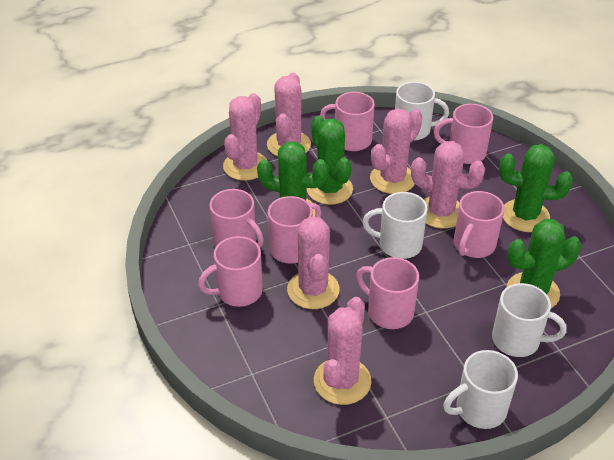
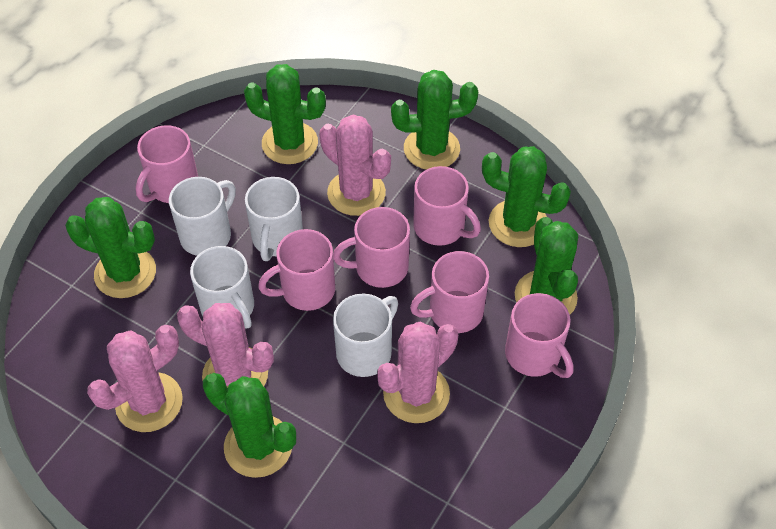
green cactus: 4 -> 6
pink cactus: 6 -> 4
pink mug: 7 -> 6

